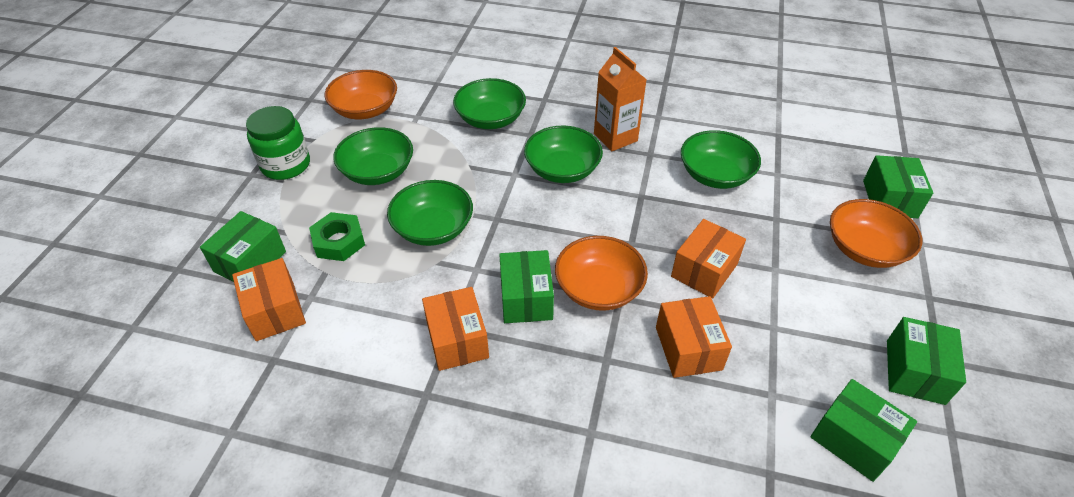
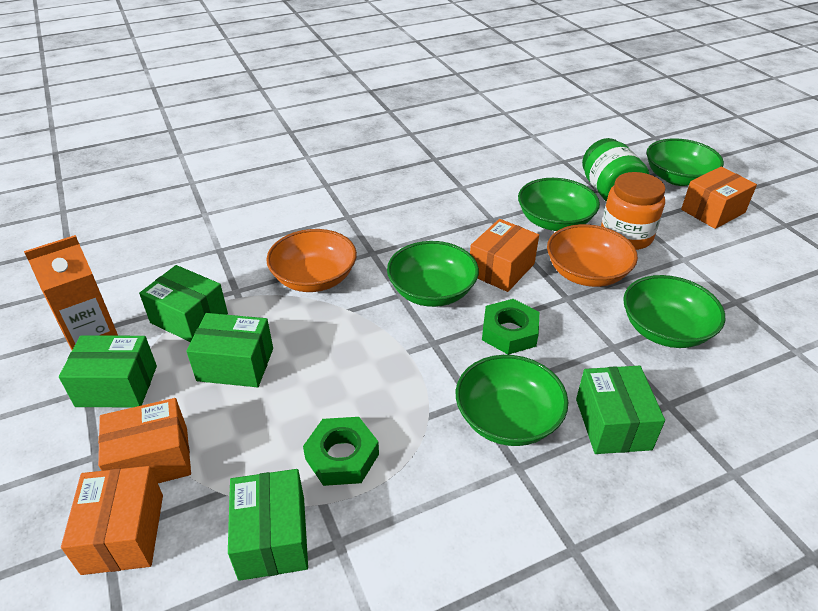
green nut: 1 -> 2
orange bowl: 3 -> 2
orange jar: 0 -> 1

